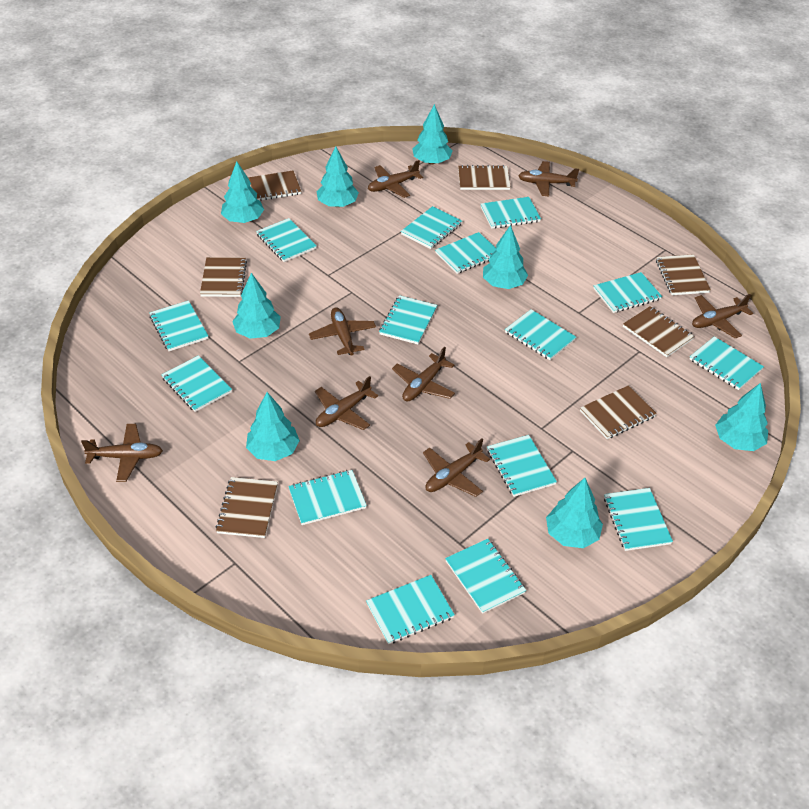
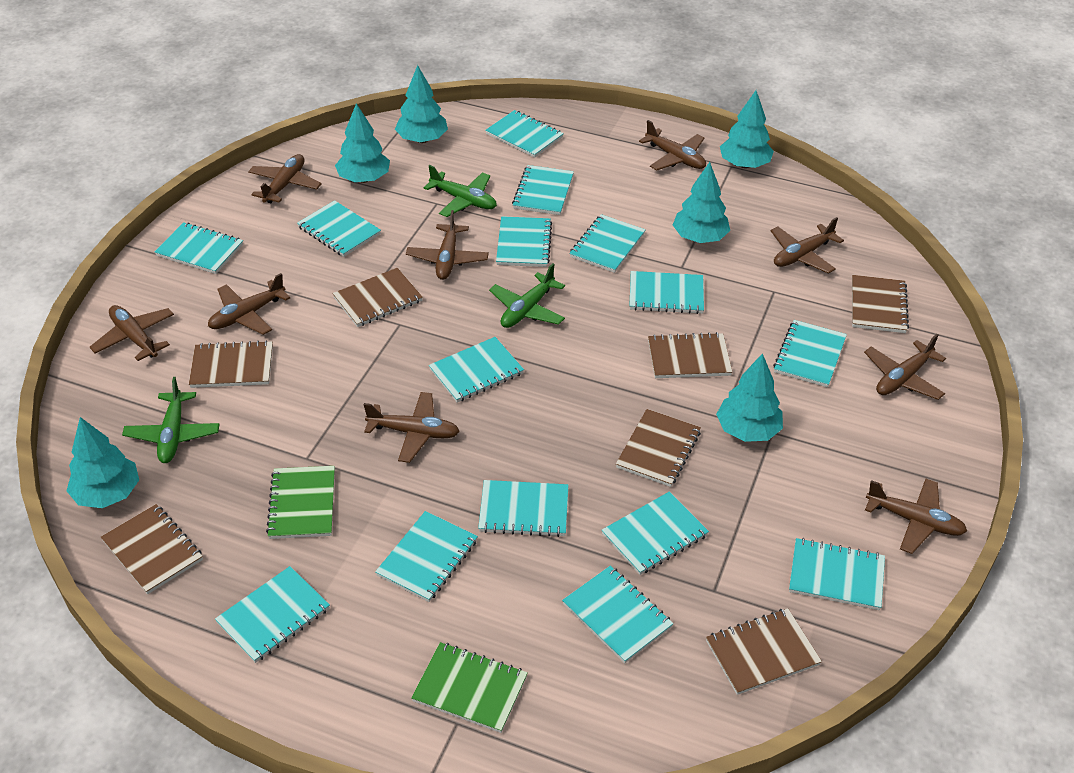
brown plane: 8 -> 9
green notebook: 0 -> 2
green plane: 0 -> 3
turquoise tree: 8 -> 6

